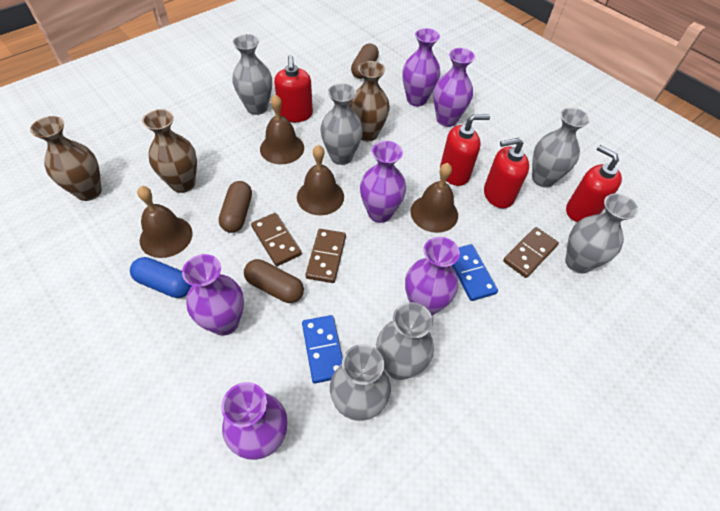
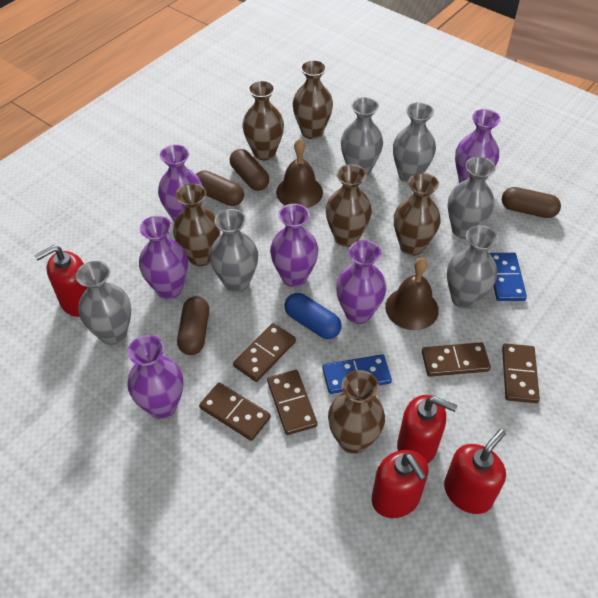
brown bell: 4 -> 2
brown capsule: 3 -> 4
brown domino: 3 -> 5
brown vase: 3 -> 6

